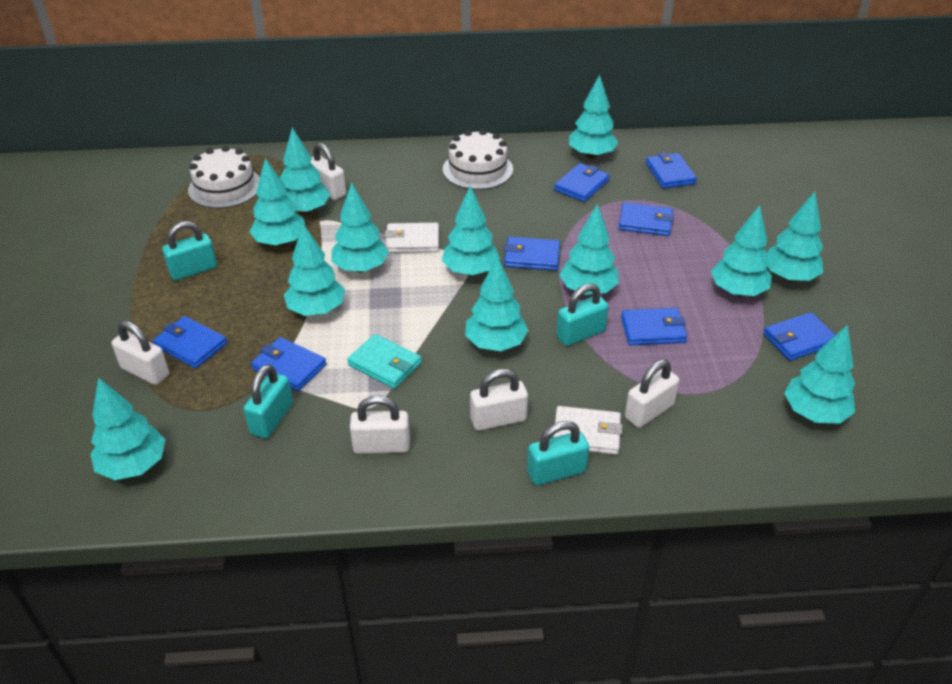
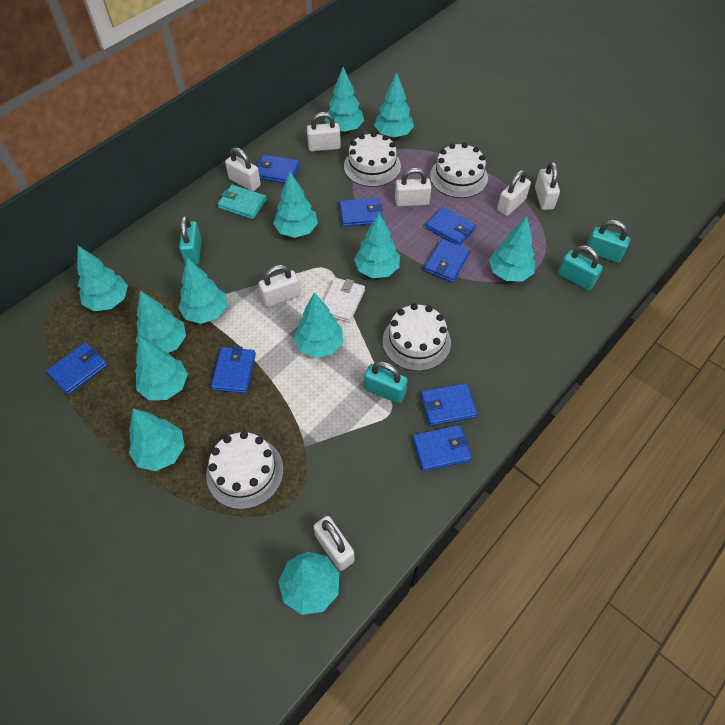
white cake: 2 -> 4
white padlock: 5 -> 7
white wallet: 2 -> 1

